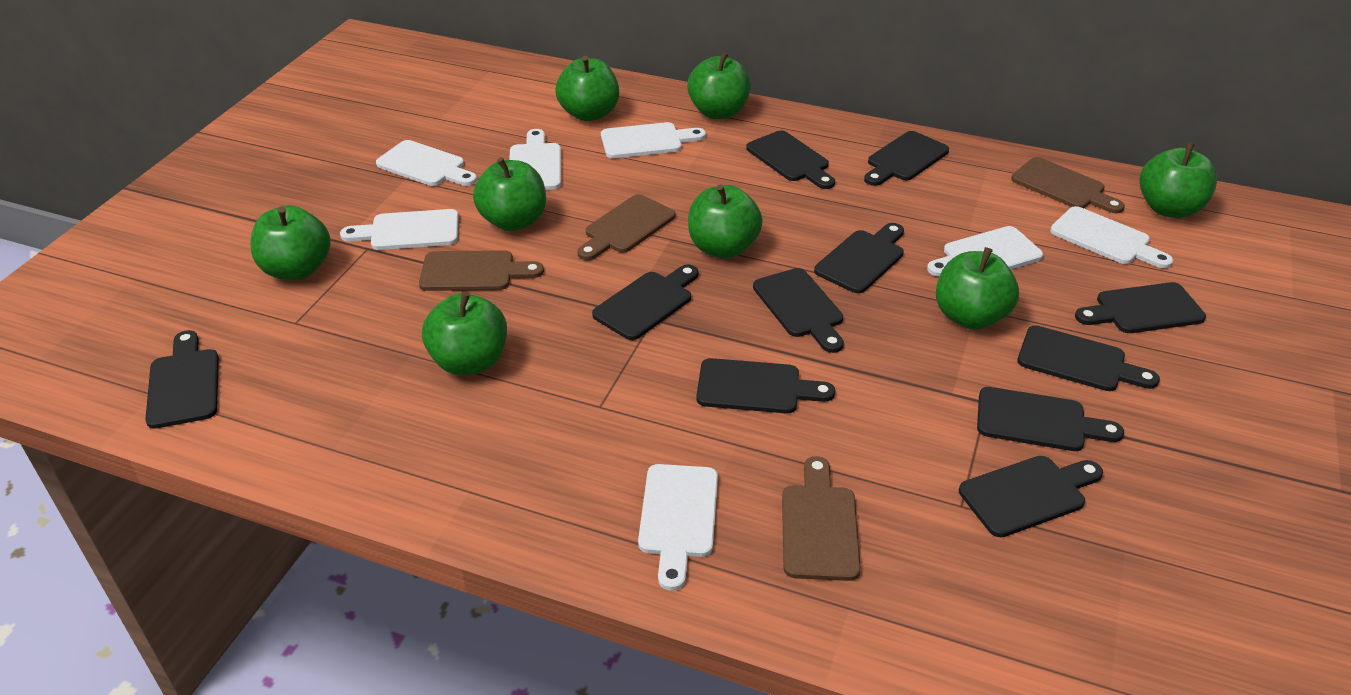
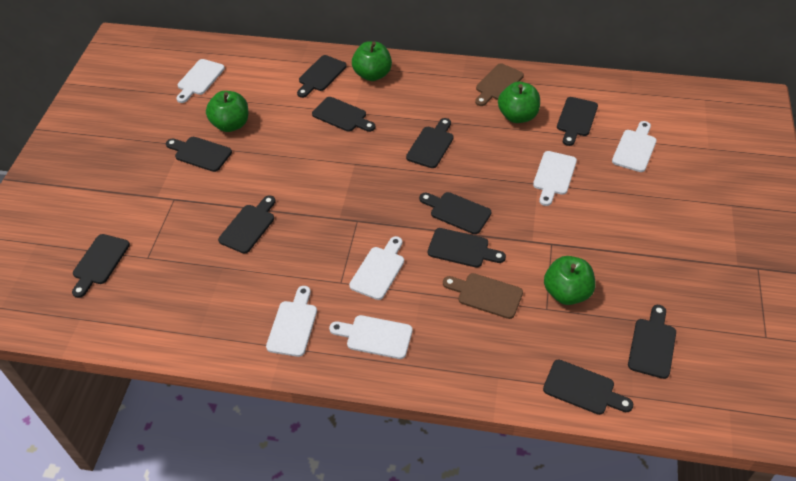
brown cutting board: 4 -> 2
green apple: 8 -> 4
white cutting board: 7 -> 6

